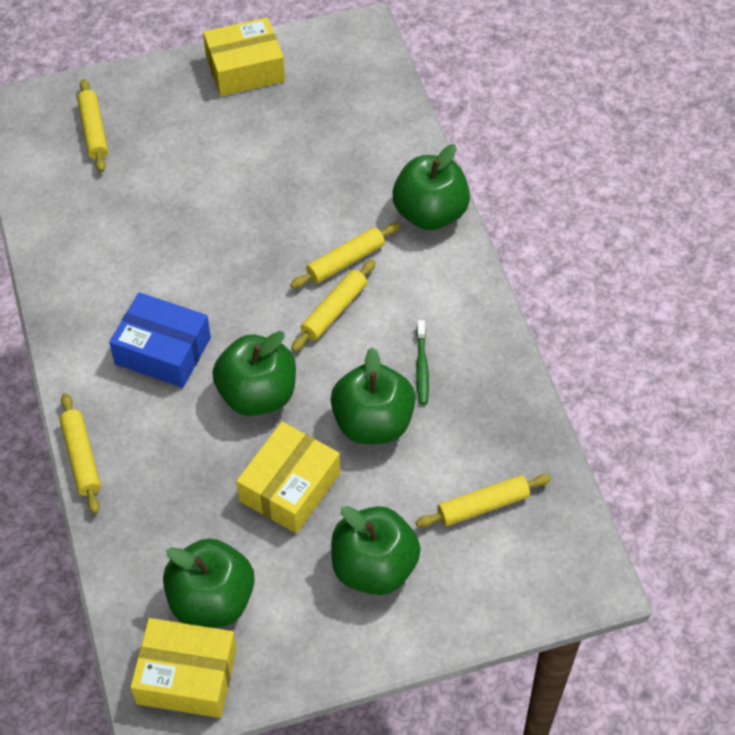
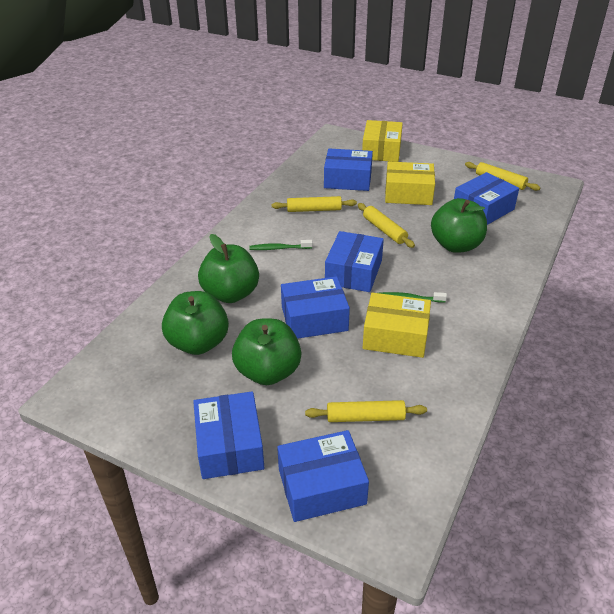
blue box: 1 -> 6
green apple: 5 -> 4
green toothbrush: 1 -> 2
yellow rolling pin: 5 -> 4

